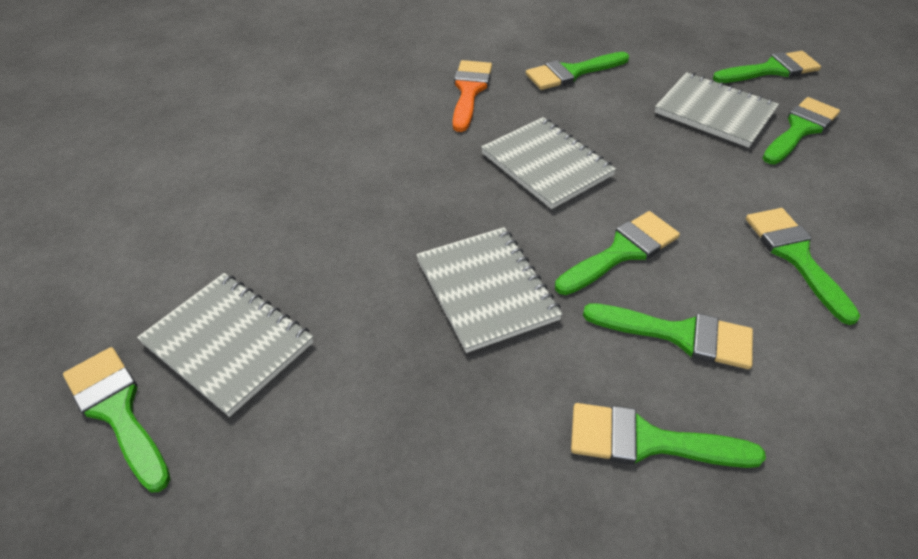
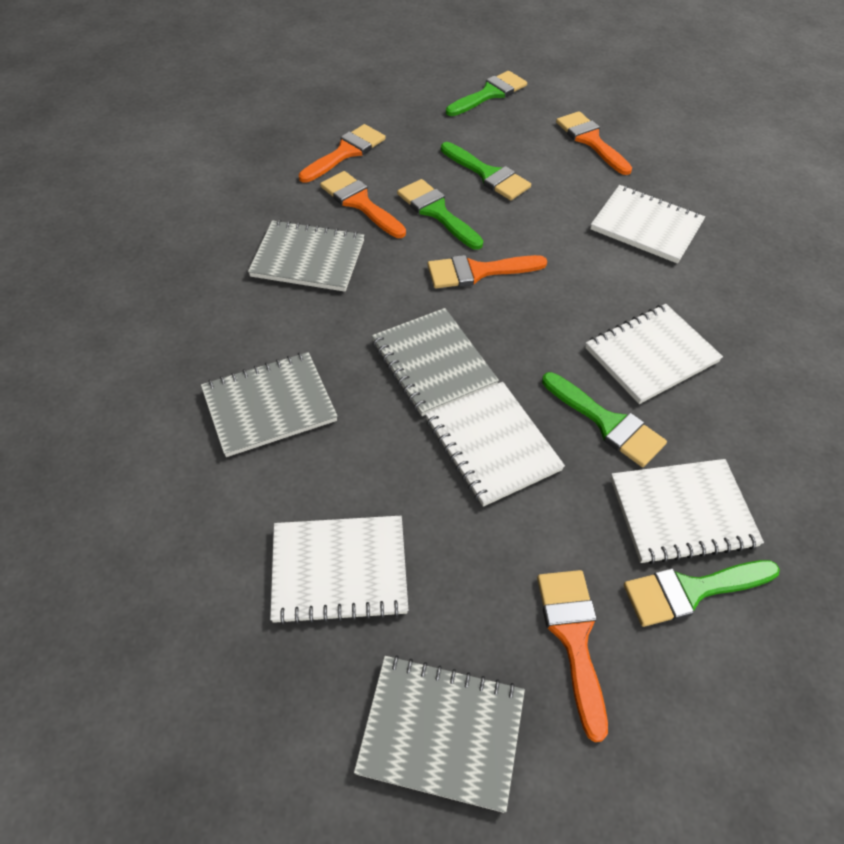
green brush: 8 -> 5
orange brush: 1 -> 5
white notebook: 0 -> 5

